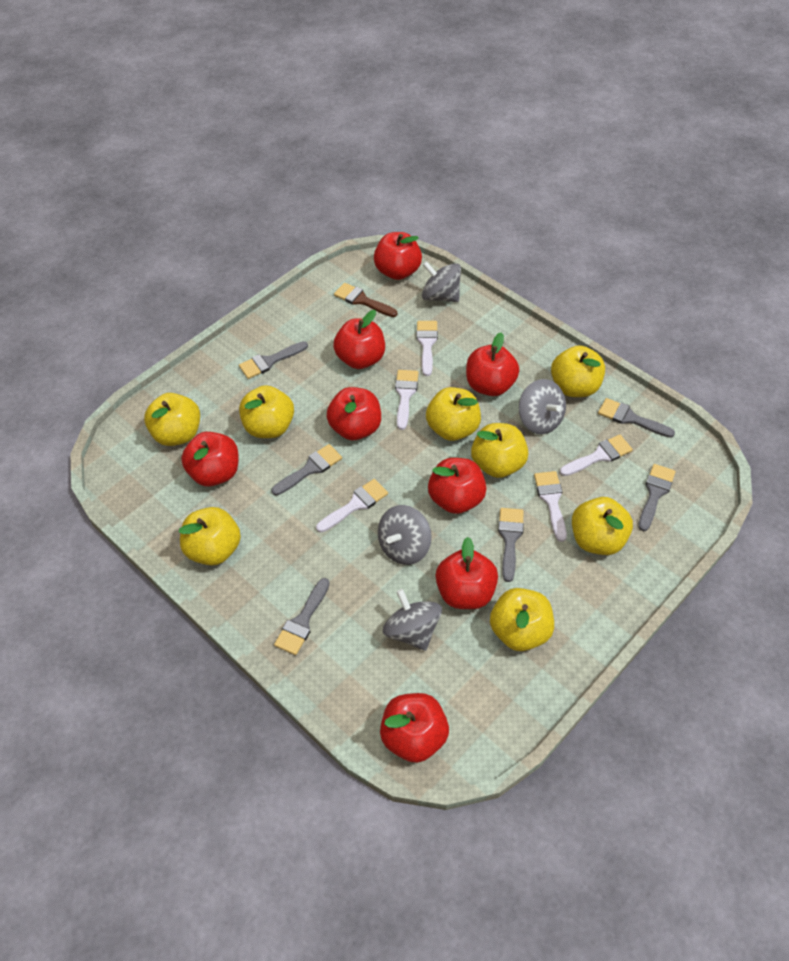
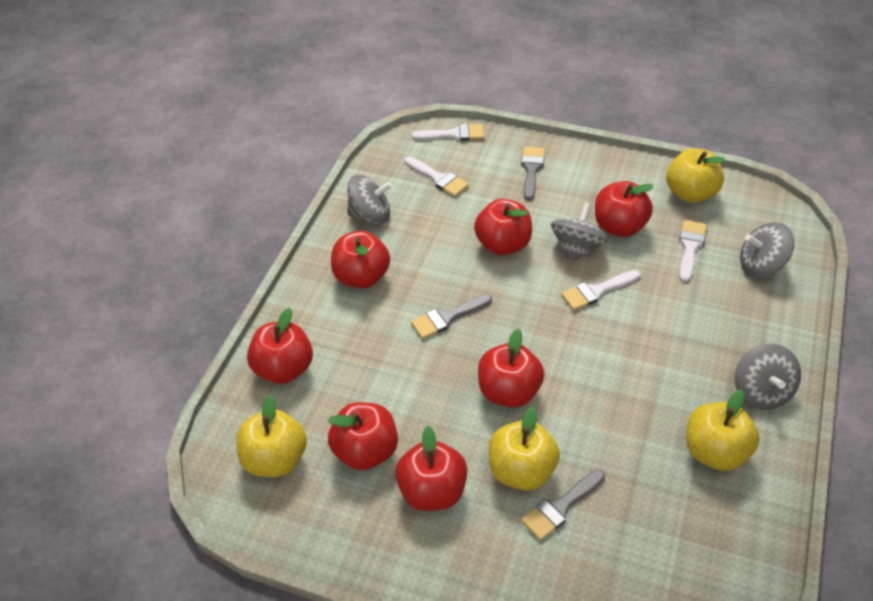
brown brush: 1 -> 0
grey brush: 6 -> 3
red apple: 8 -> 7
white brush: 5 -> 4
yellow apple: 8 -> 4

